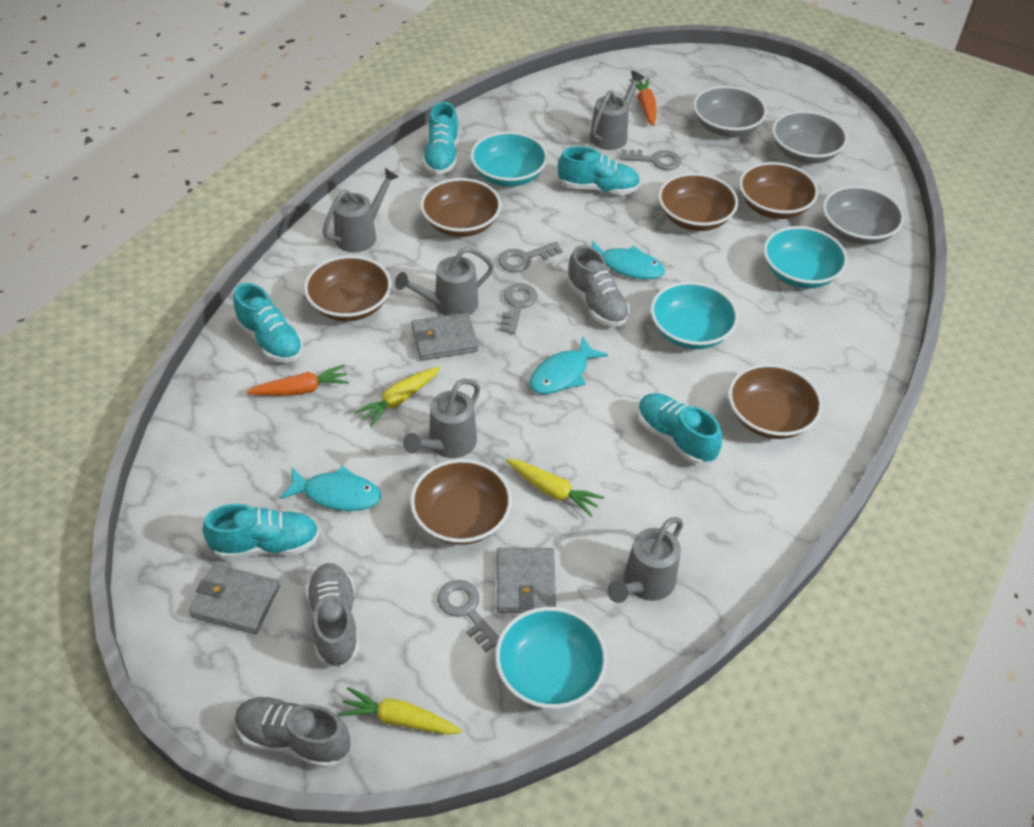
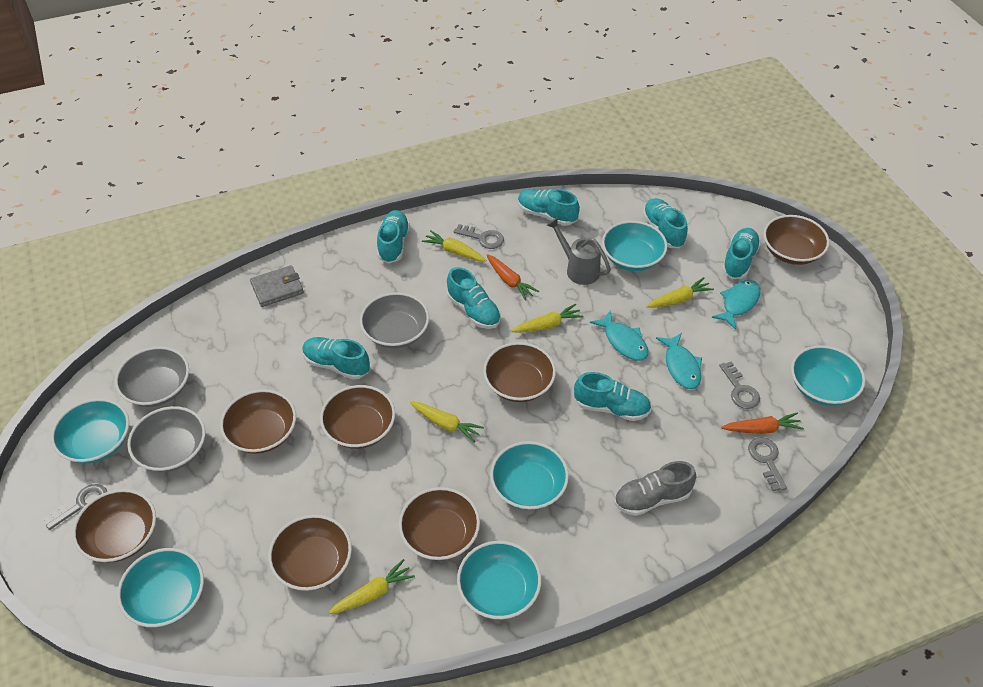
brown bowl: 6 -> 7
grey shoe: 3 -> 1
grey wallet: 3 -> 1
grey watering can: 5 -> 1
turquoise bowl: 4 -> 6
turquoise shoe: 5 -> 7
yellow carrot: 3 -> 5

